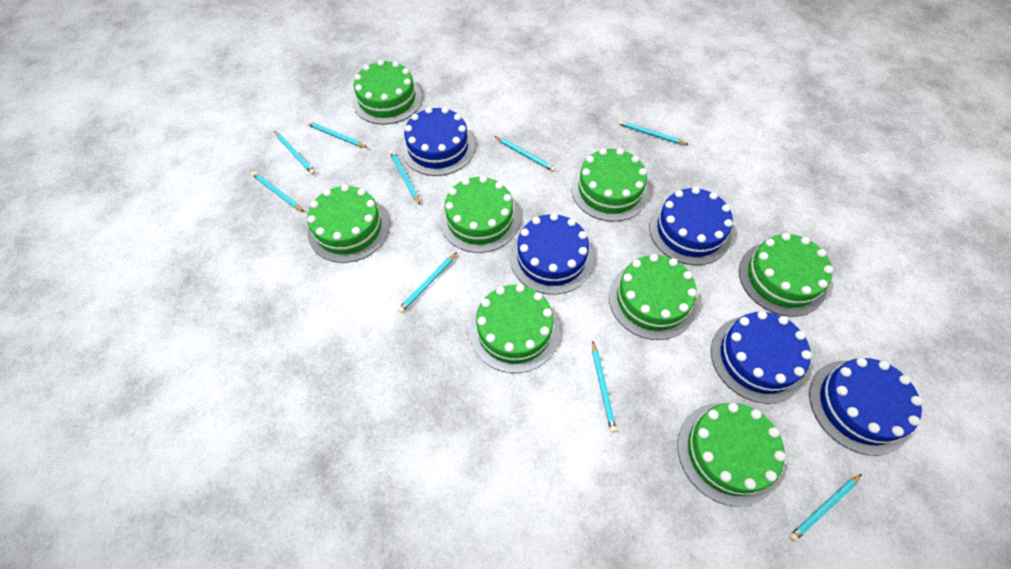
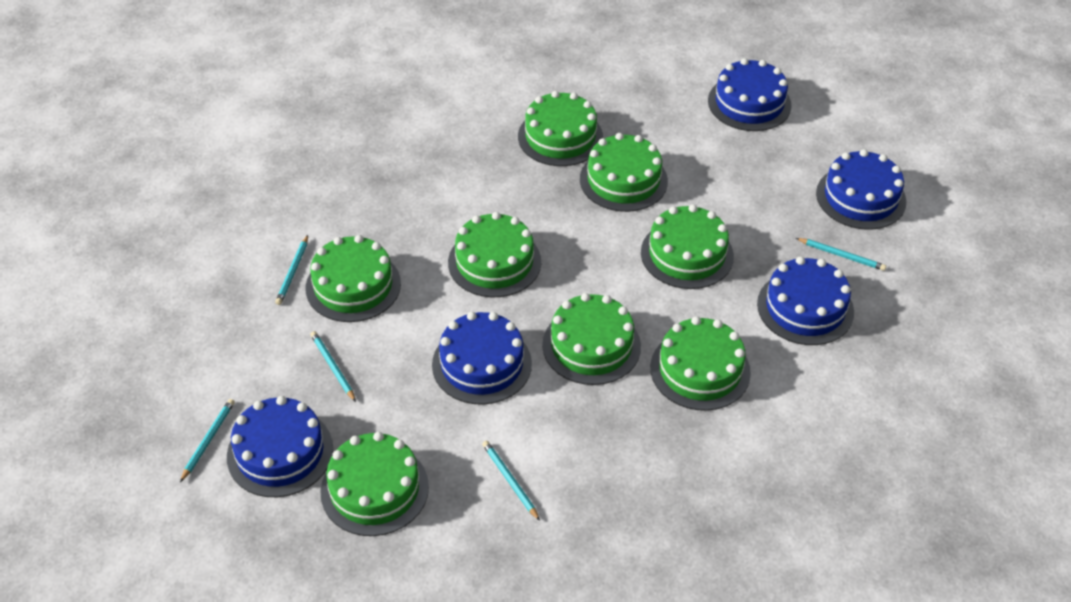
turquoise pencil: 9 -> 5

